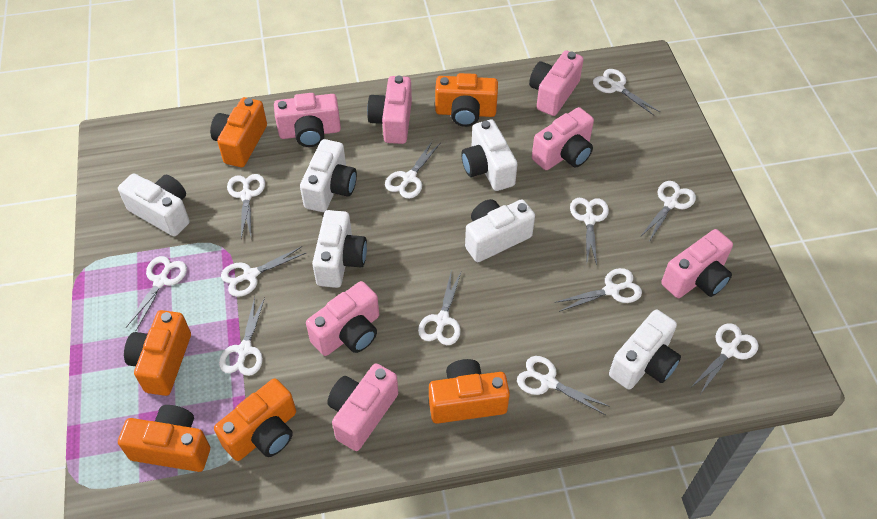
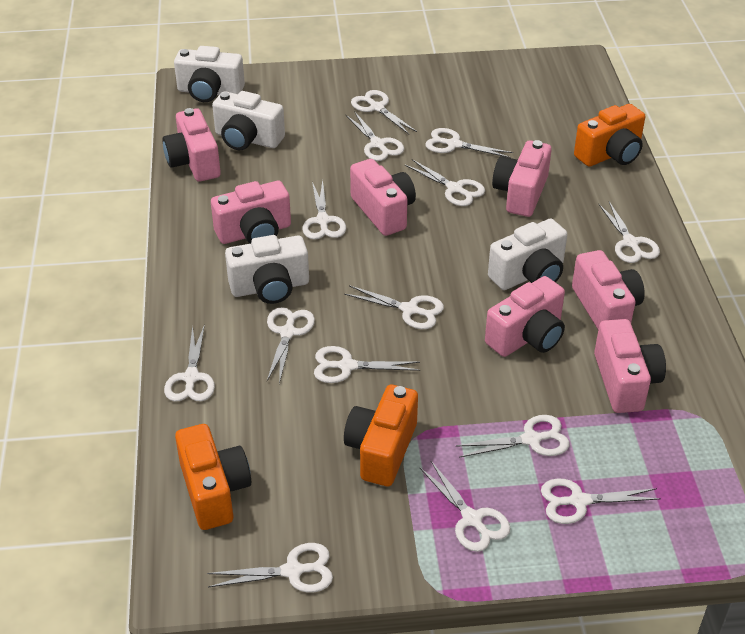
orange camera: 6 -> 3
white camera: 6 -> 4
white scissors: 12 -> 14

